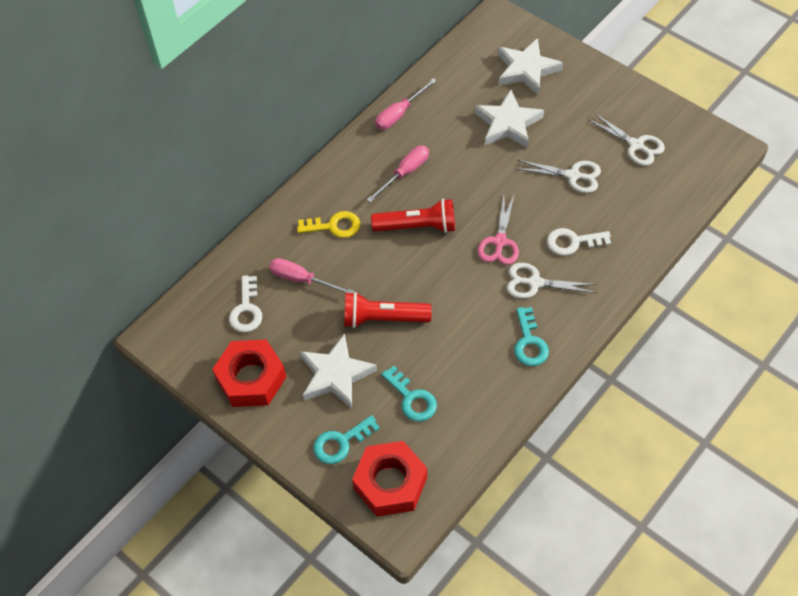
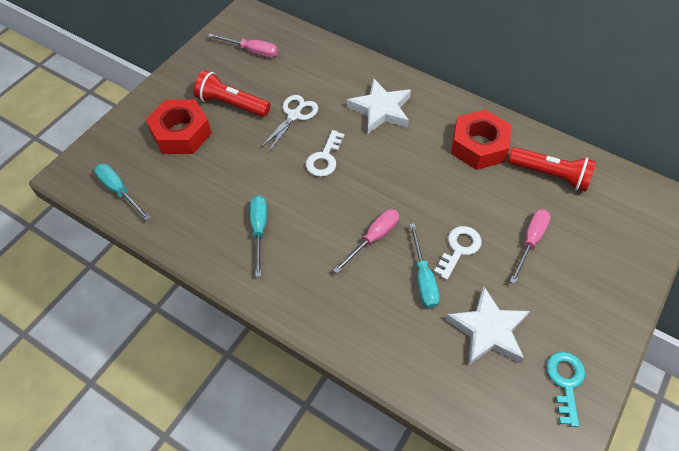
pink scissors: 1 -> 0
turquoise key: 3 -> 1
turquoise screwdriver: 0 -> 3
white scissors: 3 -> 1
white star: 3 -> 2
yellow key: 1 -> 0

